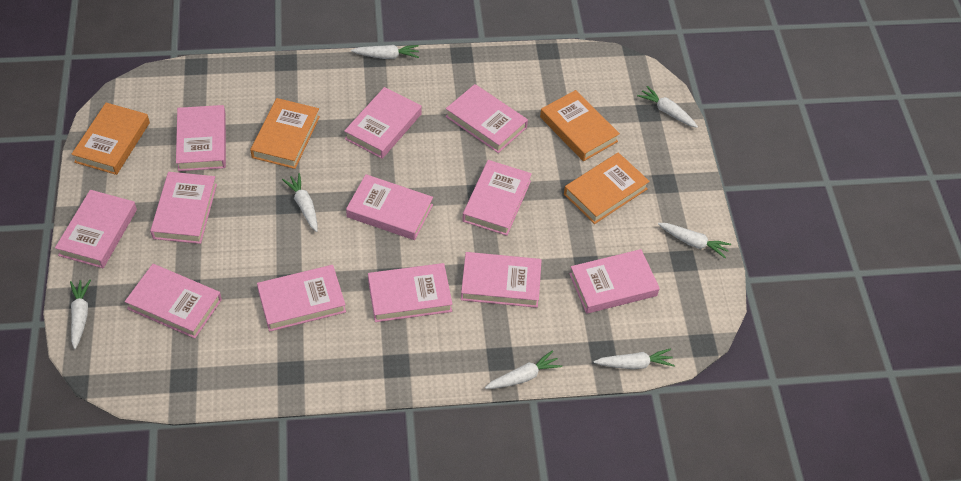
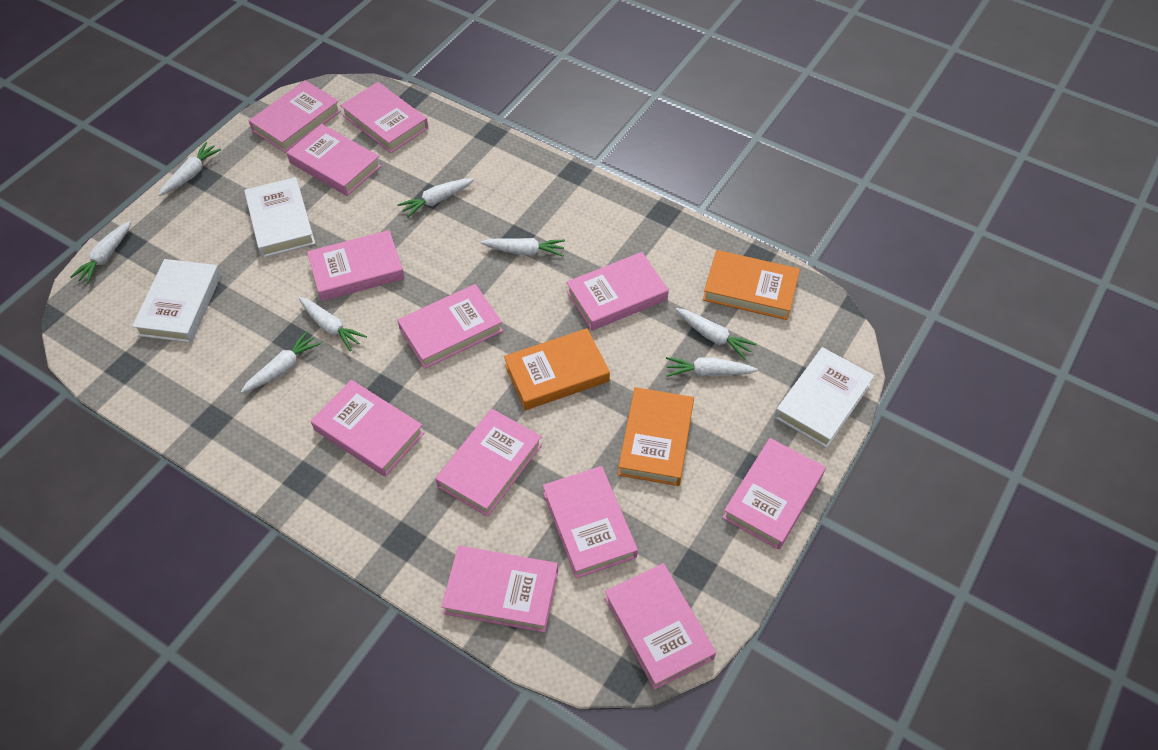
orange book: 4 -> 3
white book: 0 -> 3
white carrot: 7 -> 8

